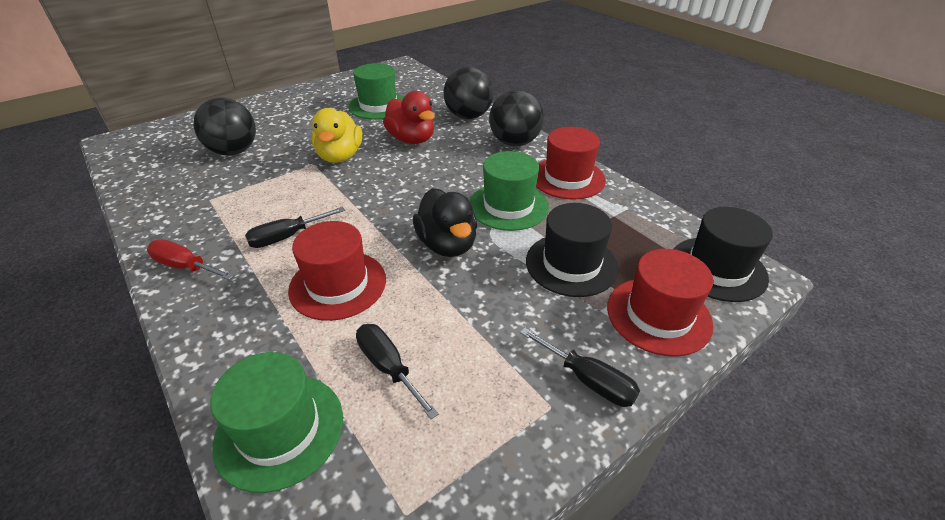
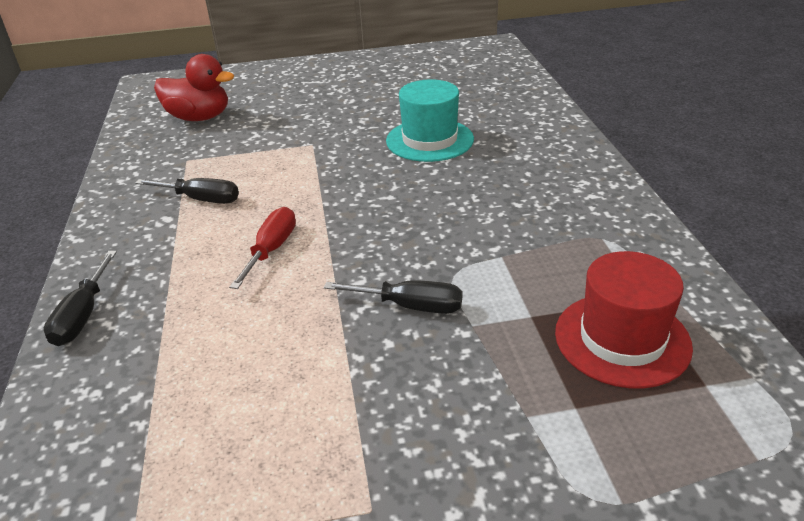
black ball: 3 -> 0
black duck: 1 -> 0
black hat: 2 -> 0
green hat: 3 -> 0
red hat: 3 -> 1
turquoise hat: 0 -> 1
yellow duck: 1 -> 0

